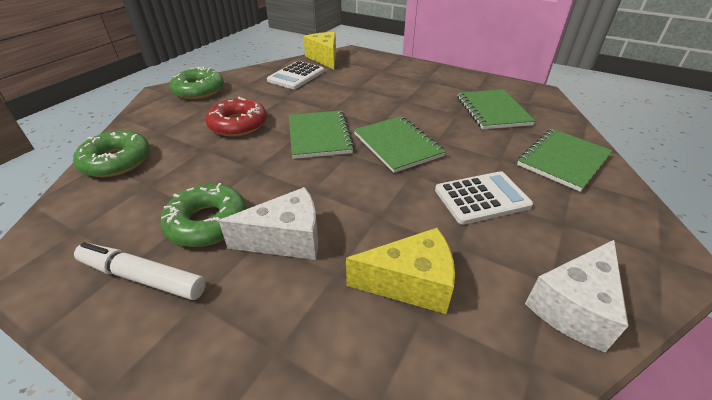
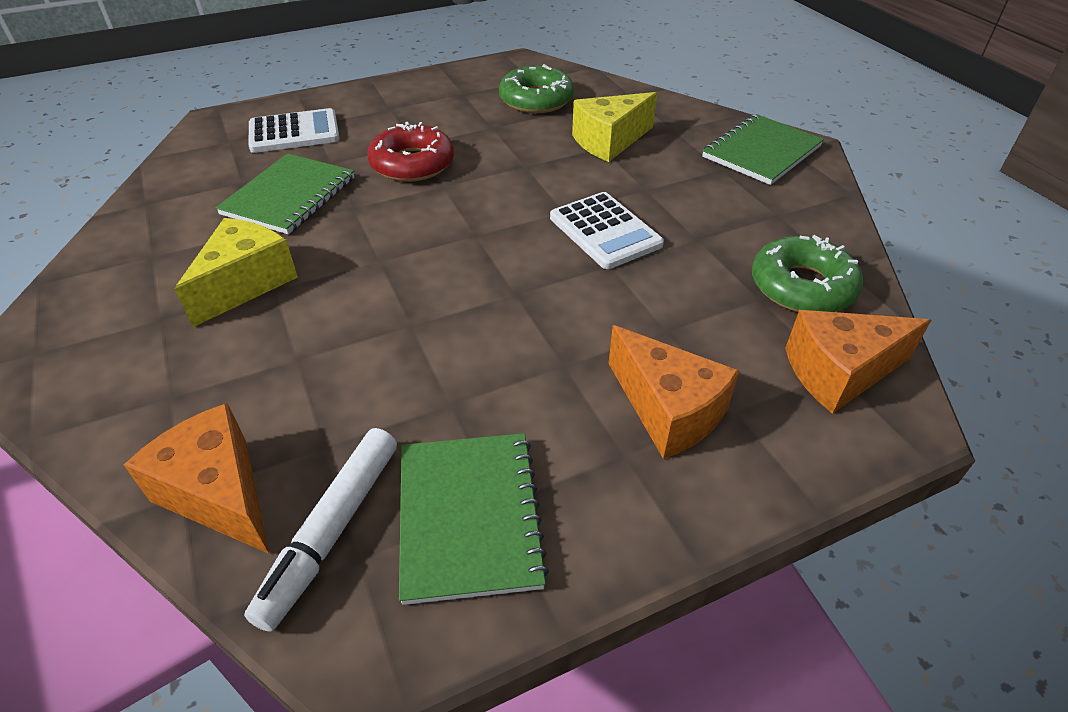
green donut: 3 -> 2
green notebook: 4 -> 3
orange cheese: 0 -> 3
white cheese: 2 -> 0

